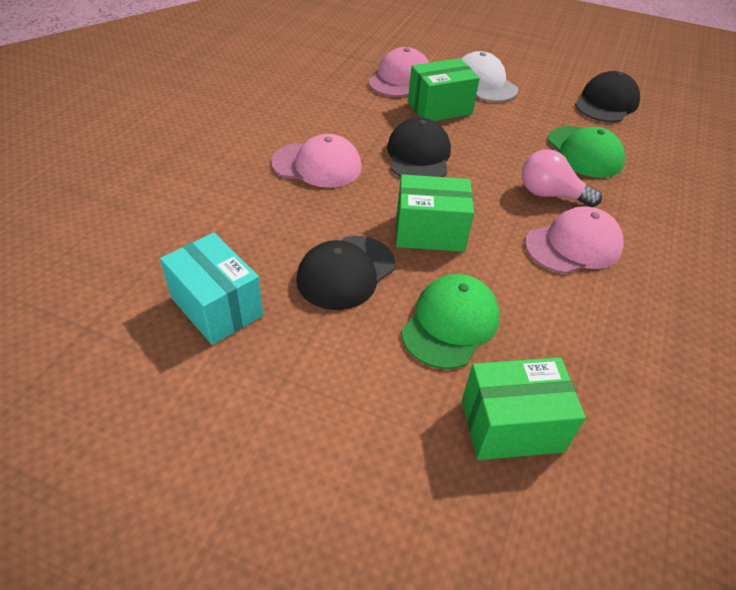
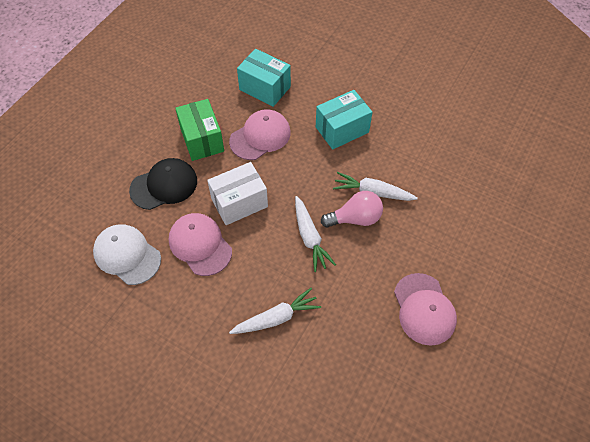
black cap: 3 -> 1
green box: 3 -> 1
green cap: 2 -> 0
turquoise box: 1 -> 2
white box: 0 -> 1
white carrot: 0 -> 3

